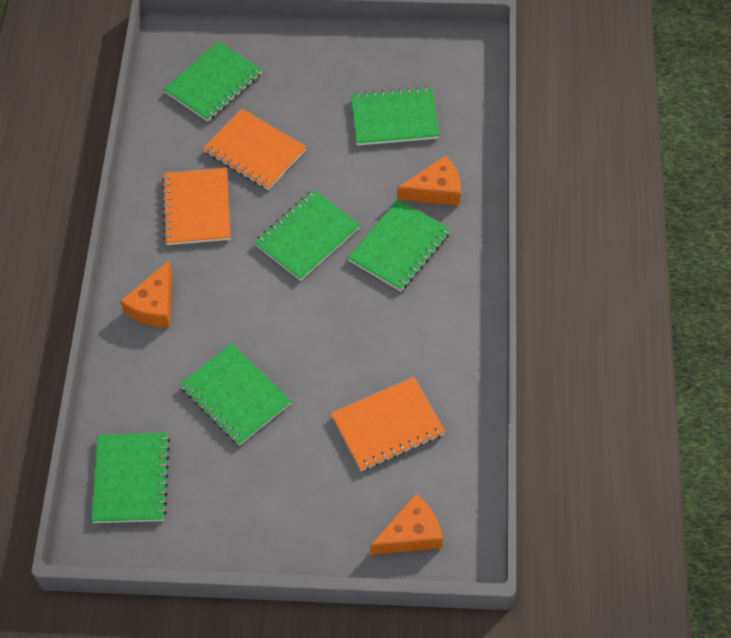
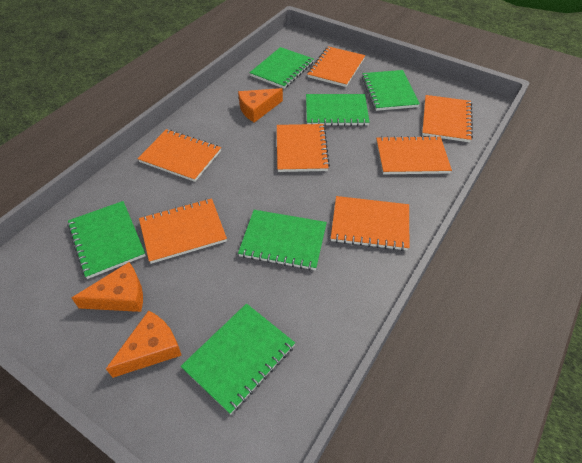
orange notebook: 3 -> 7

